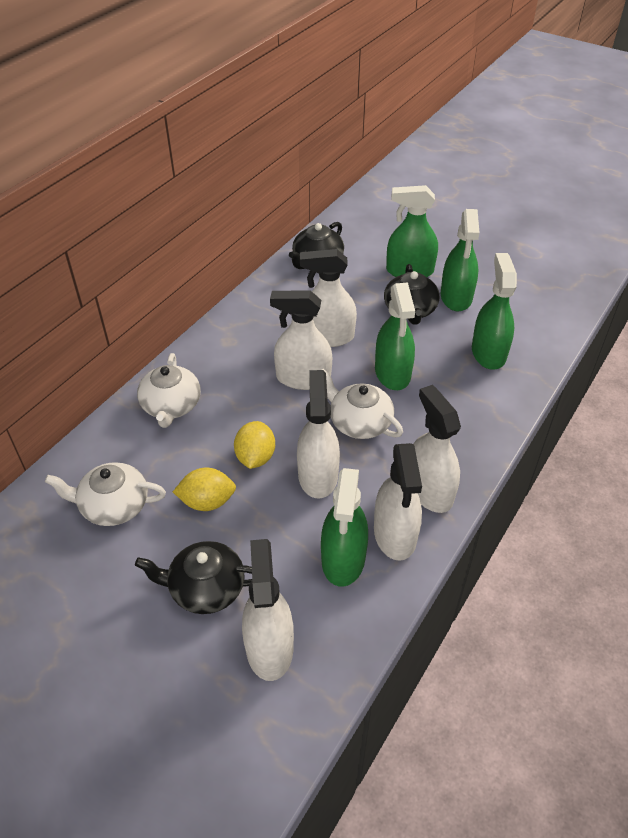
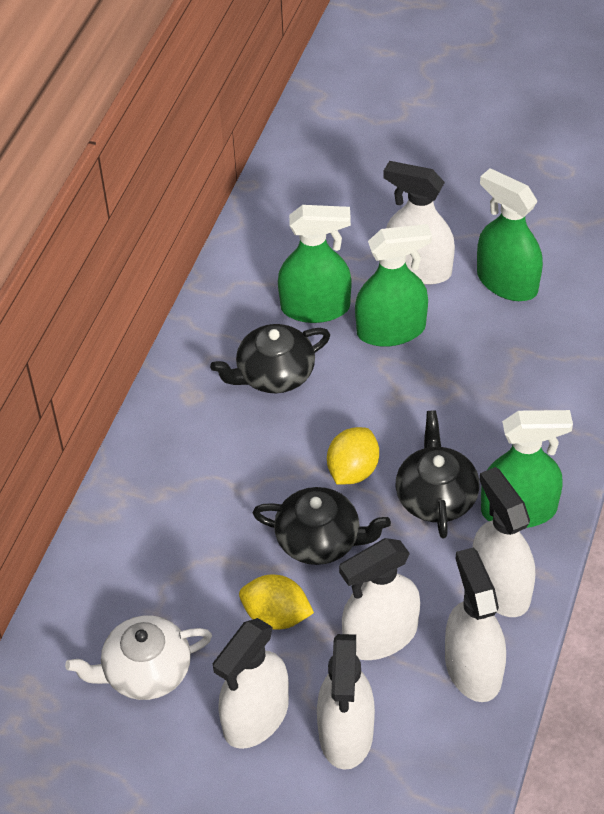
green spray bottle: 5 -> 4
white teapot: 3 -> 1

